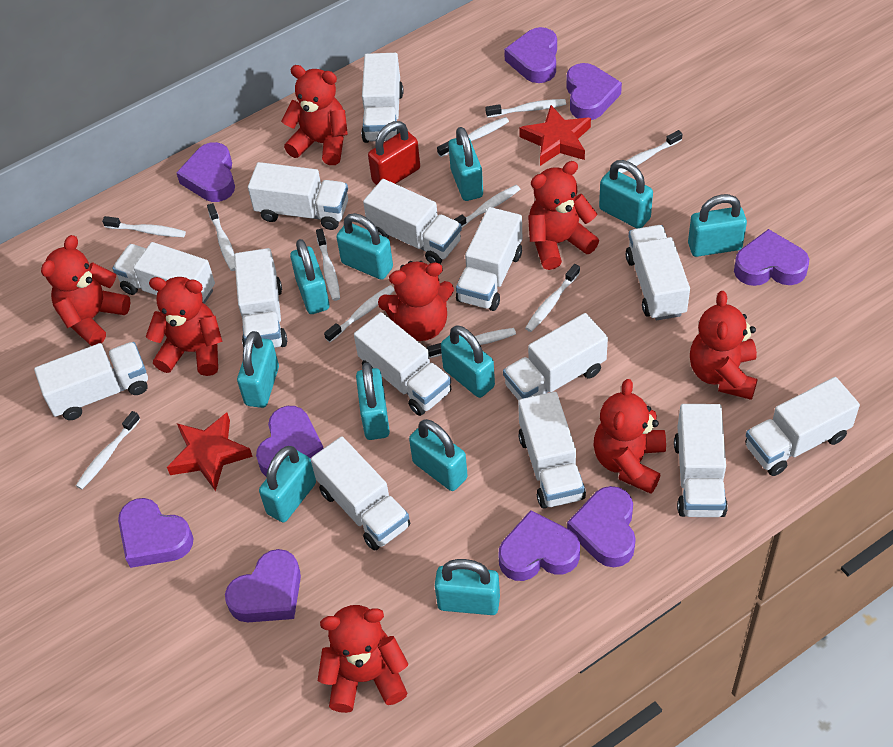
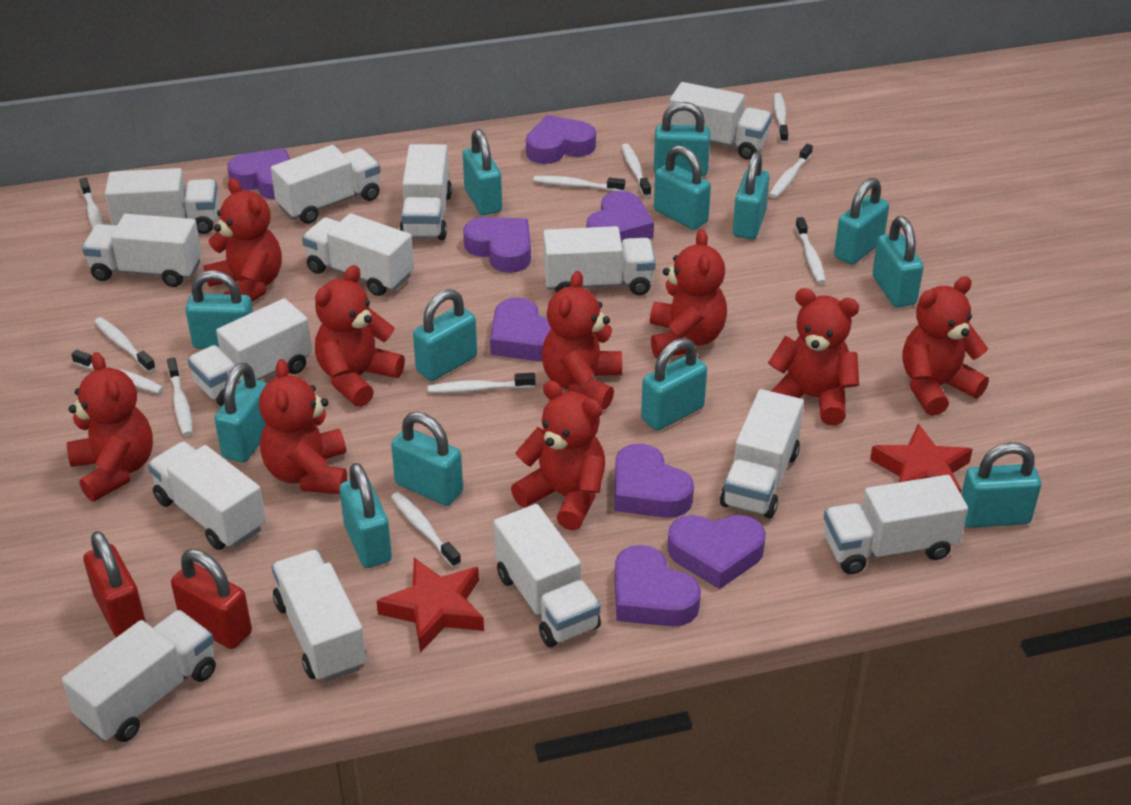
purple heart: 9 -> 8
red padlock: 1 -> 2
red teddy bear: 8 -> 9
turquoise padlock: 11 -> 13

